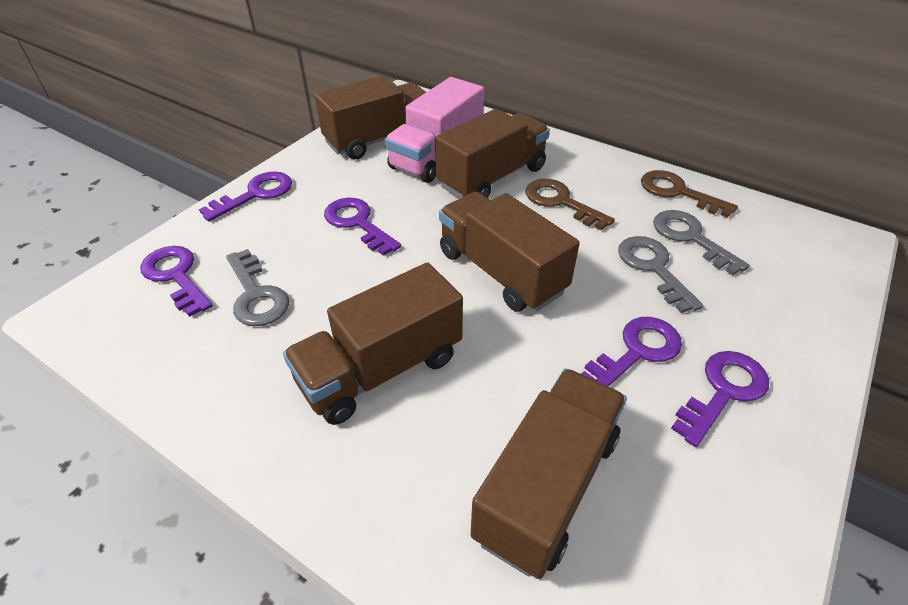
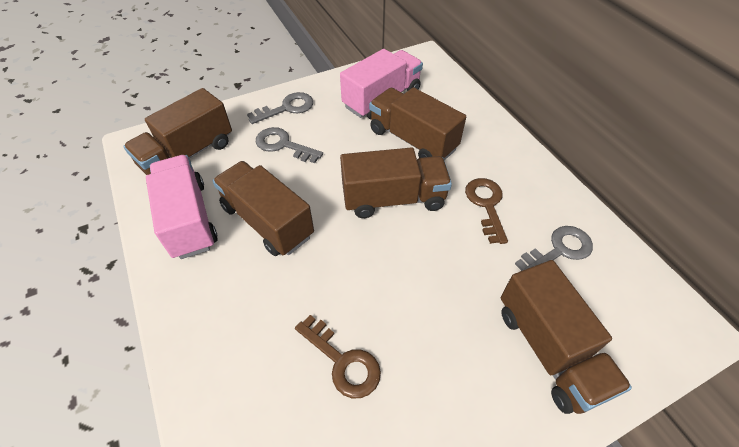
pink truck: 1 -> 2
purple key: 5 -> 0

